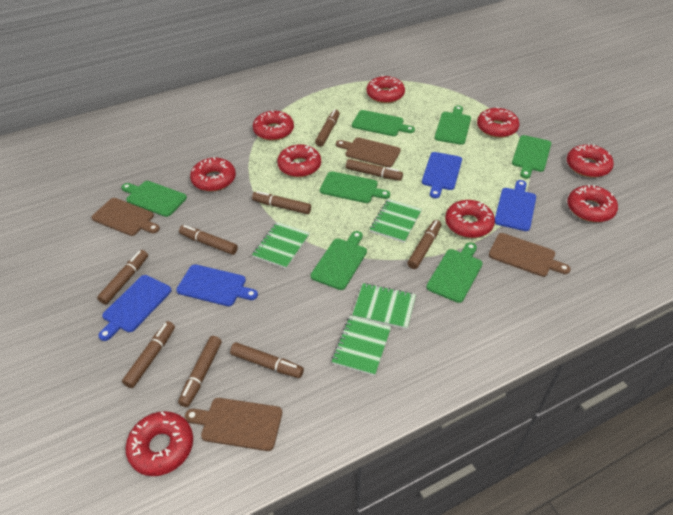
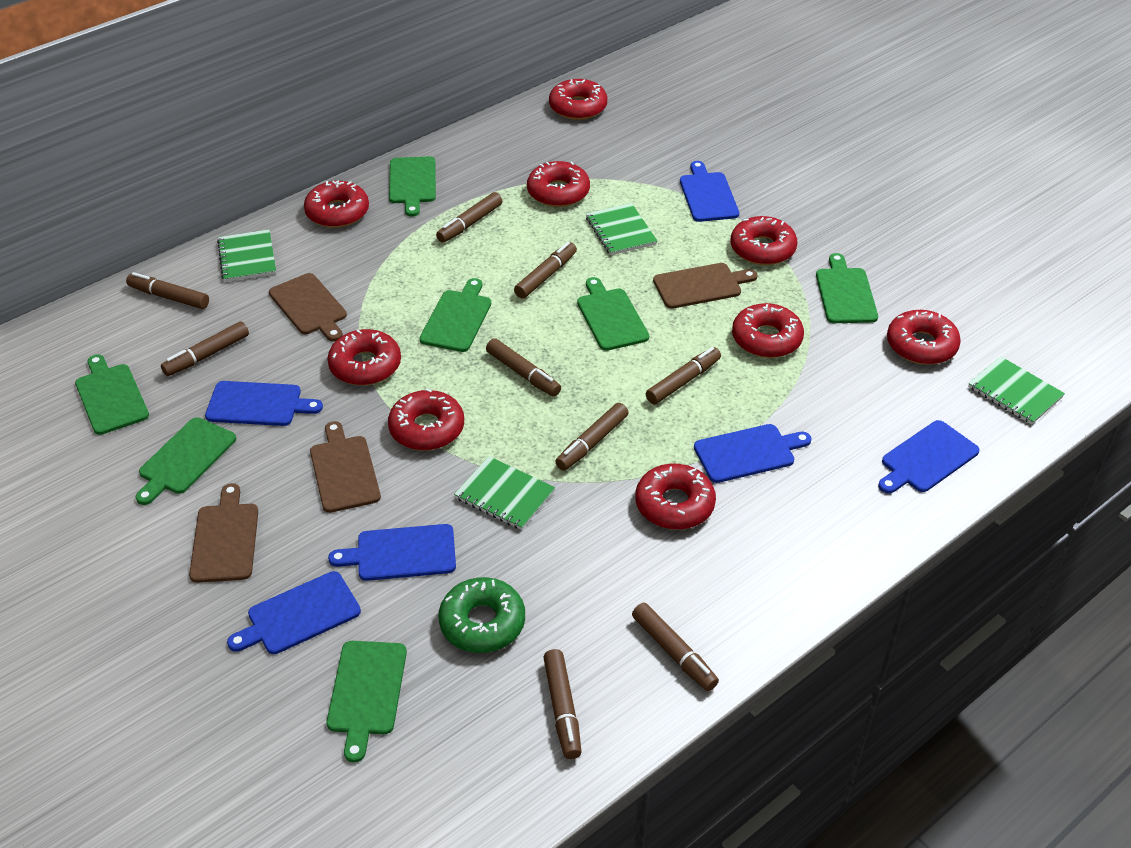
blue cutting board: 4 -> 6
green donut: 0 -> 1

